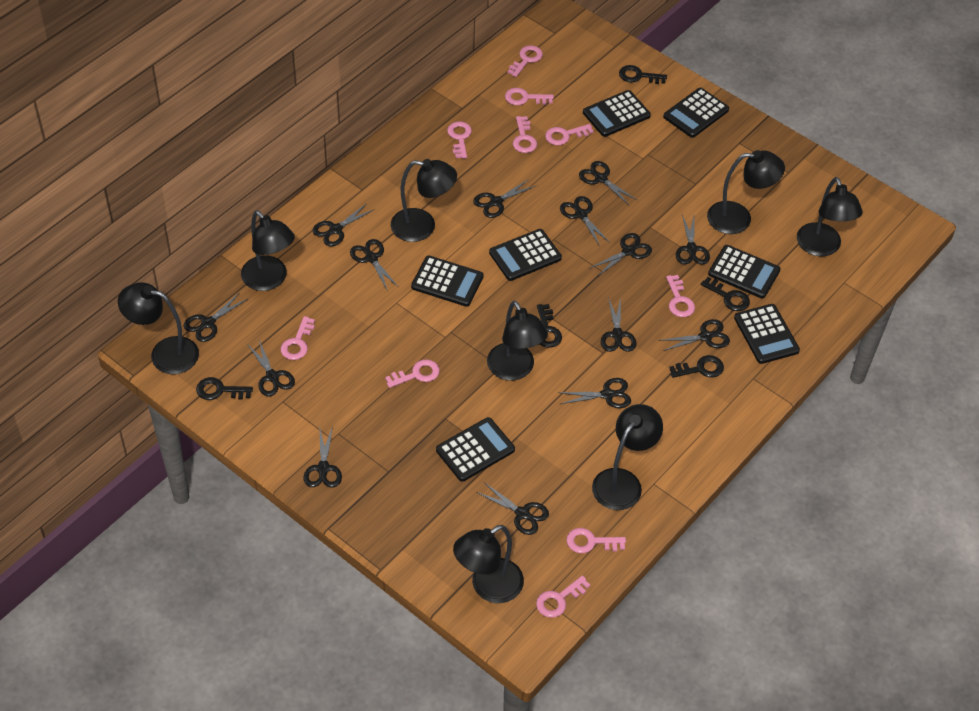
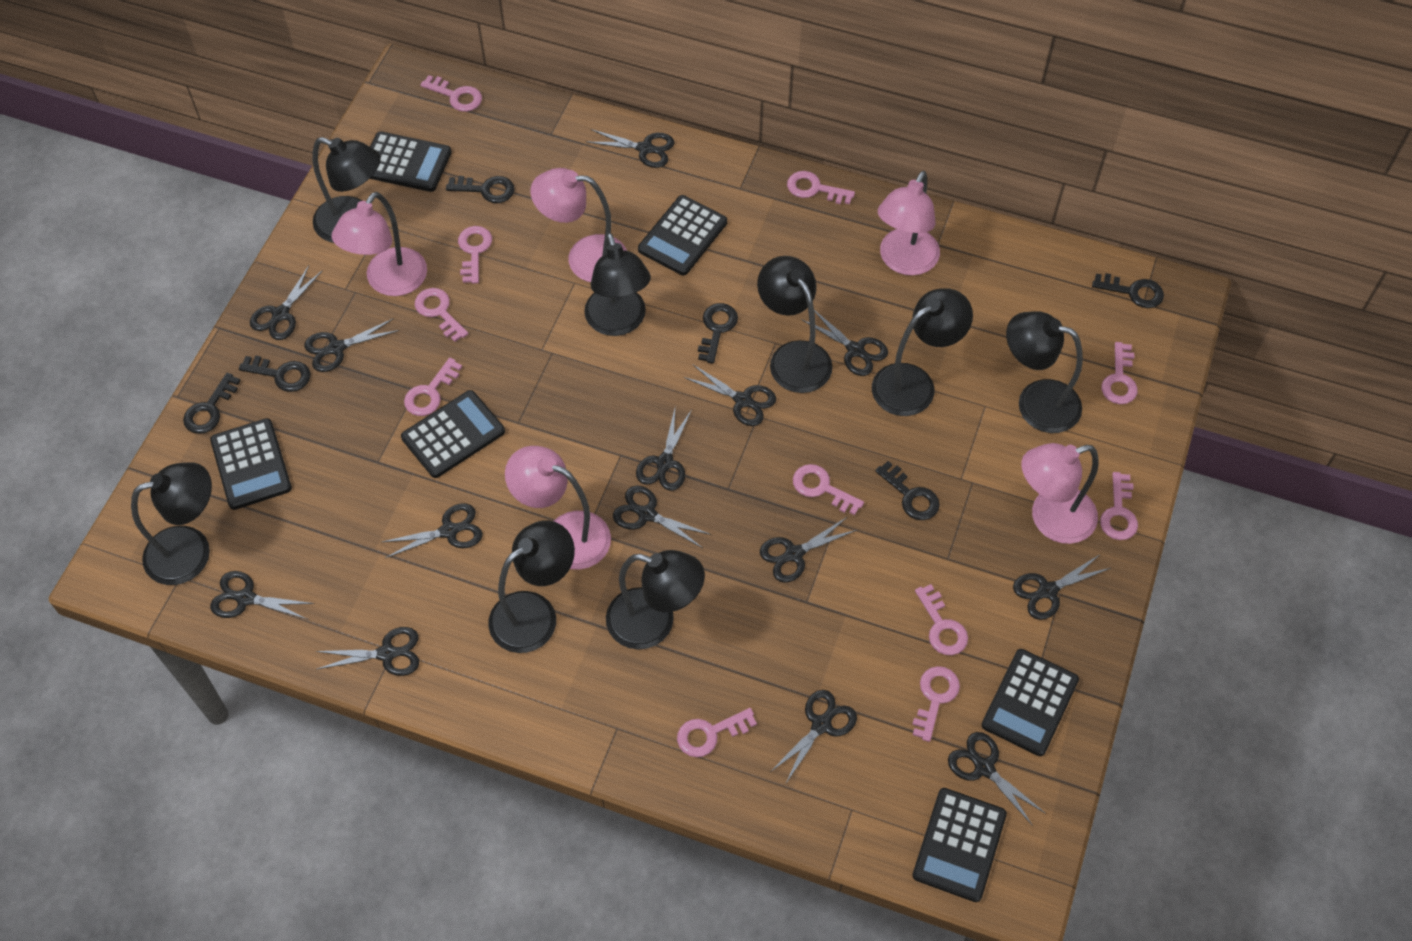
black calculator: 7 -> 6
black key: 5 -> 6
pink key: 10 -> 11
pink lamp: 0 -> 5

